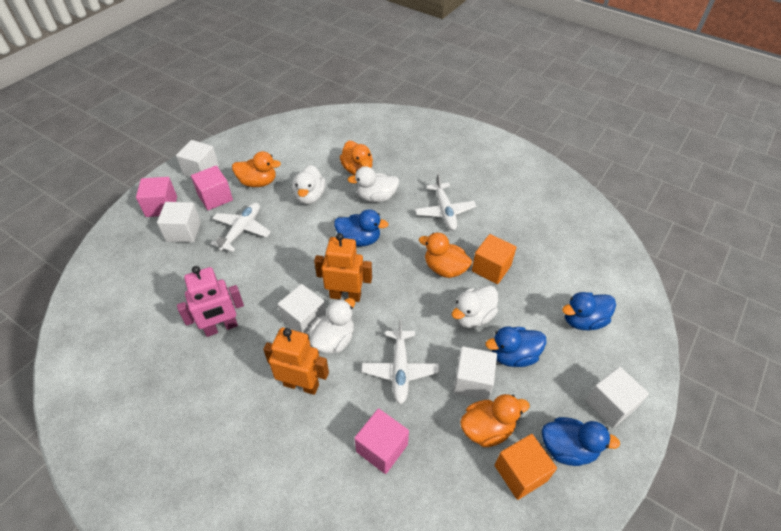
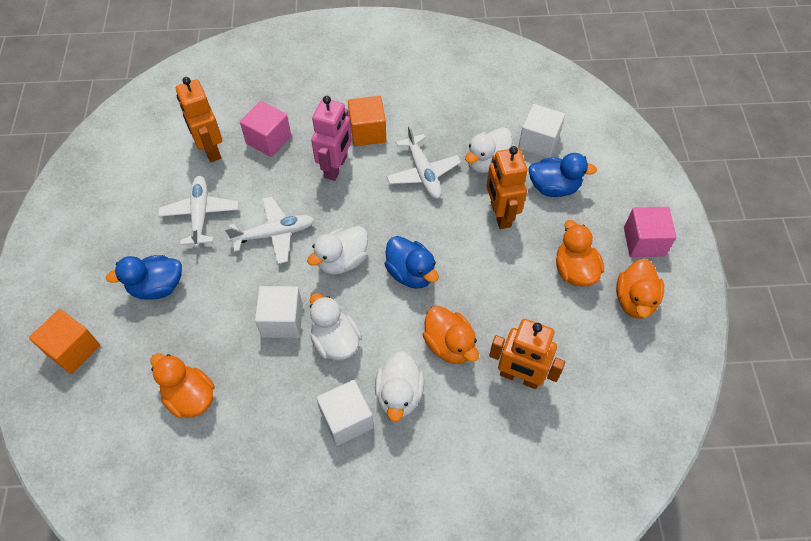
blue duck: 4 -> 3
orange robot: 2 -> 3
pink cube: 3 -> 2
white cube: 5 -> 3

